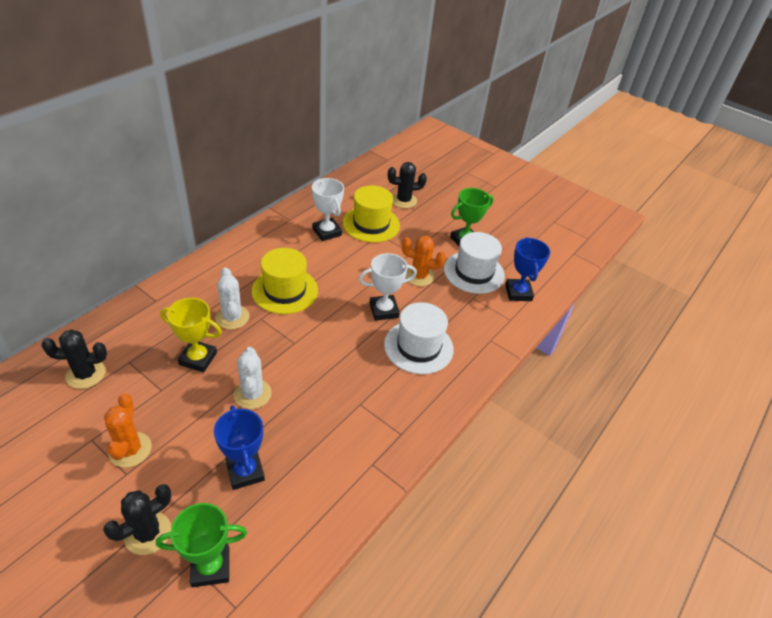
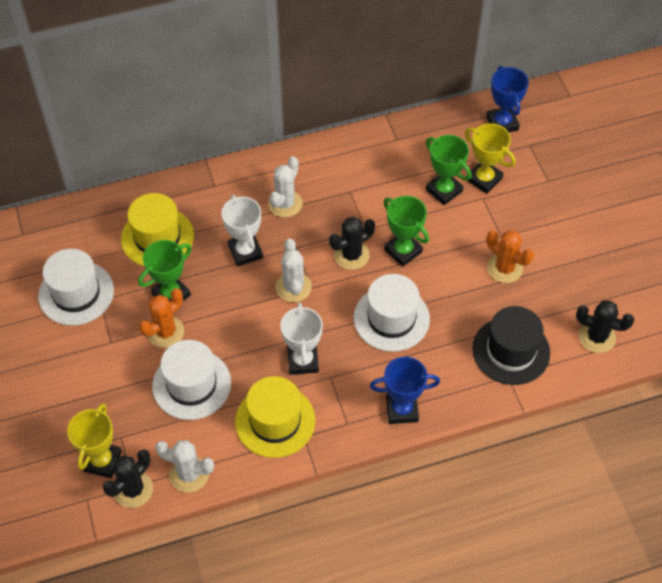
black hat: 0 -> 1
green trophy: 2 -> 3
white cactus: 2 -> 3
white hat: 2 -> 3
yellow trophy: 1 -> 2

